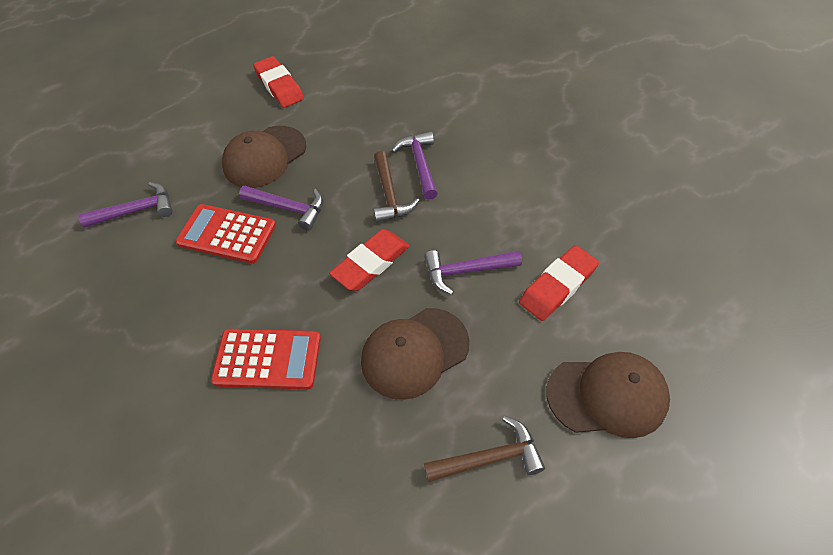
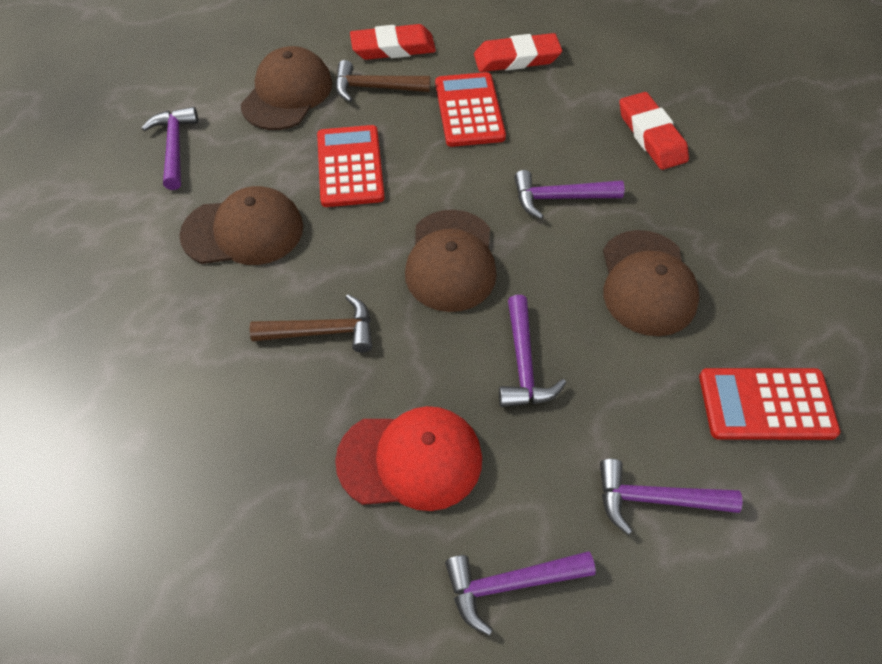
brown cap: 3 -> 4
purple hammer: 4 -> 5
red calculator: 2 -> 3
red cap: 0 -> 1

